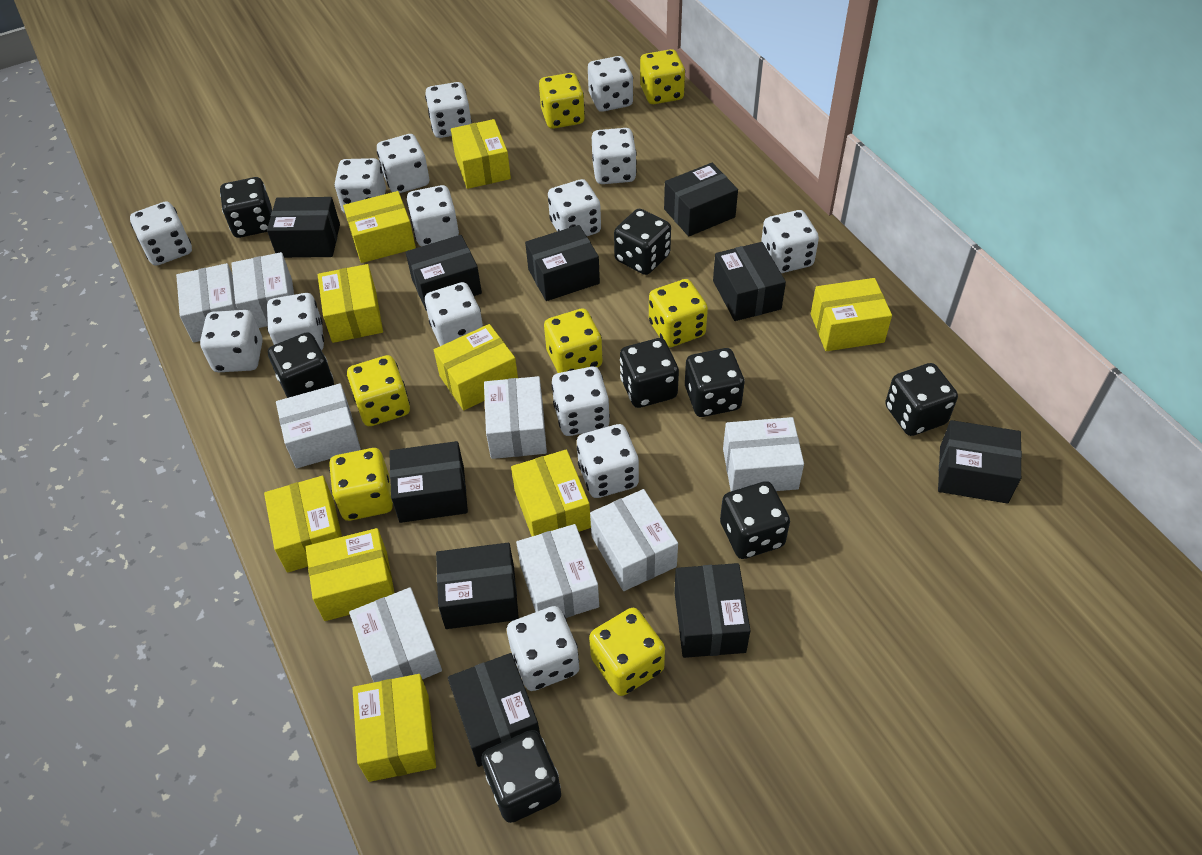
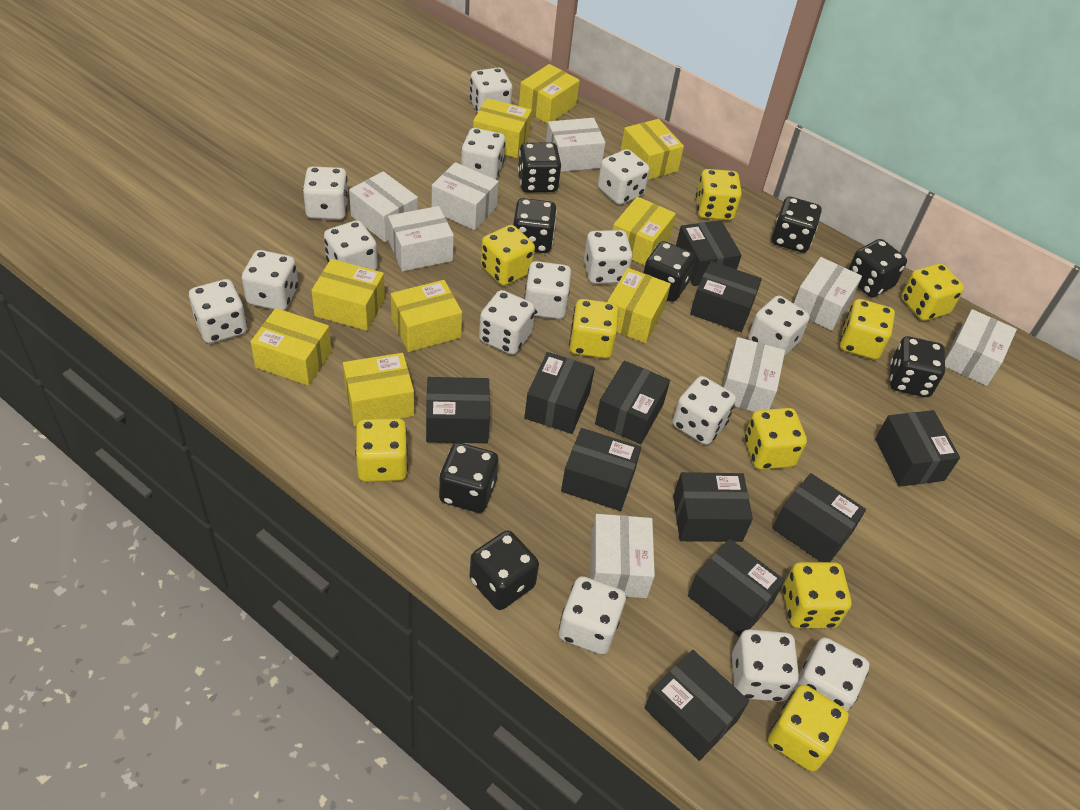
black box: 10 -> 11
yellow dice: 7 -> 9

